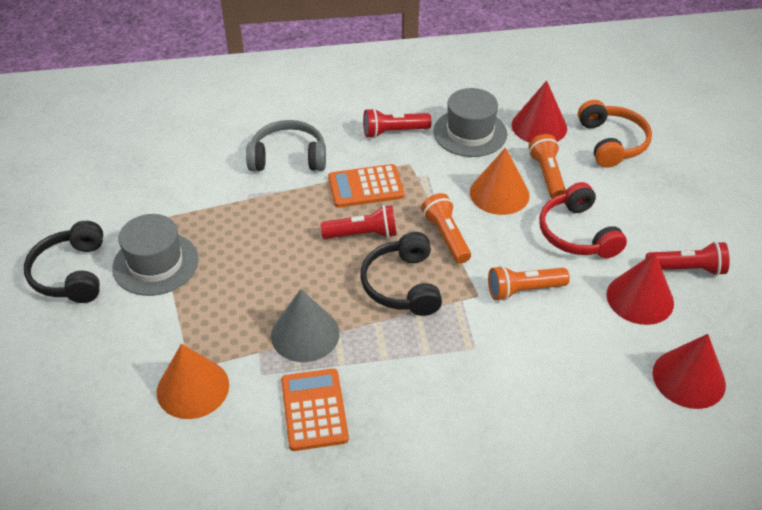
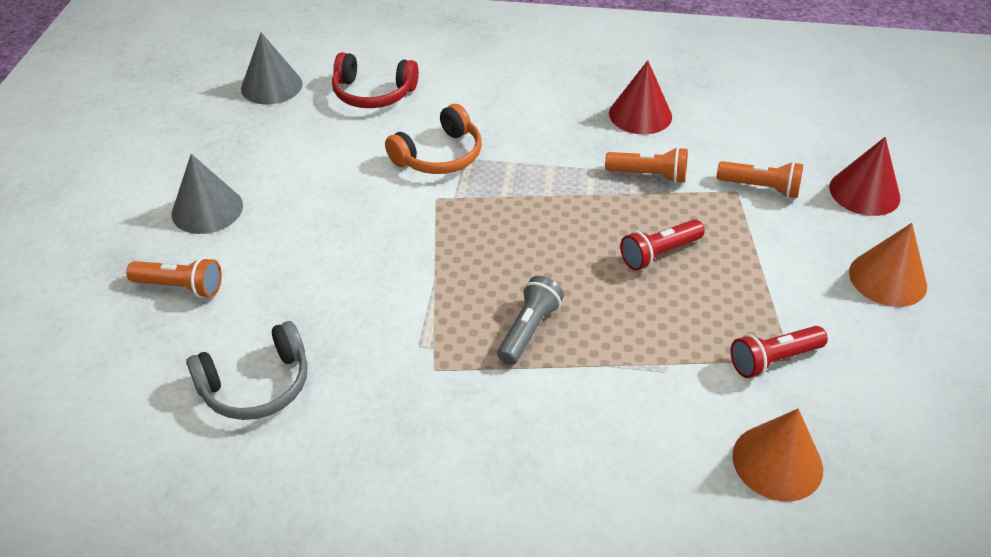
black headphones: 2 -> 0
grey cone: 1 -> 2
grey flashlight: 0 -> 1
grey hat: 2 -> 0
orange calculator: 2 -> 0
red cone: 3 -> 2
red flashlight: 3 -> 2

